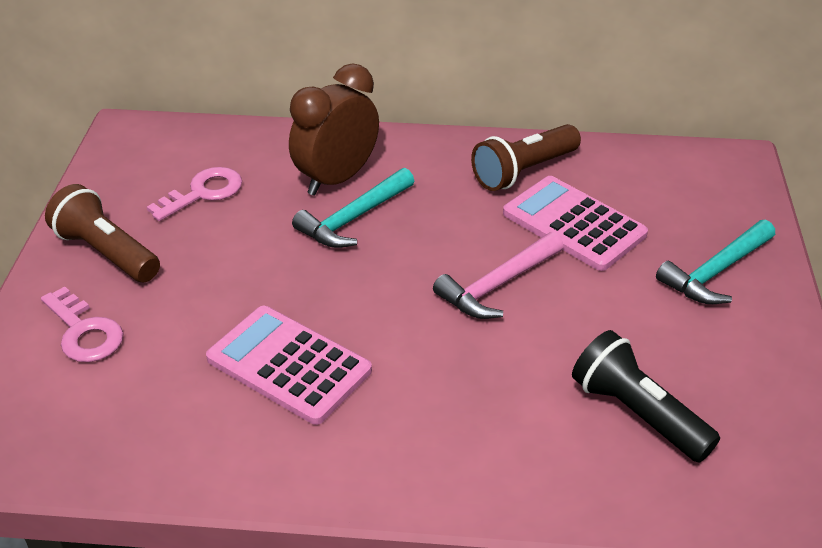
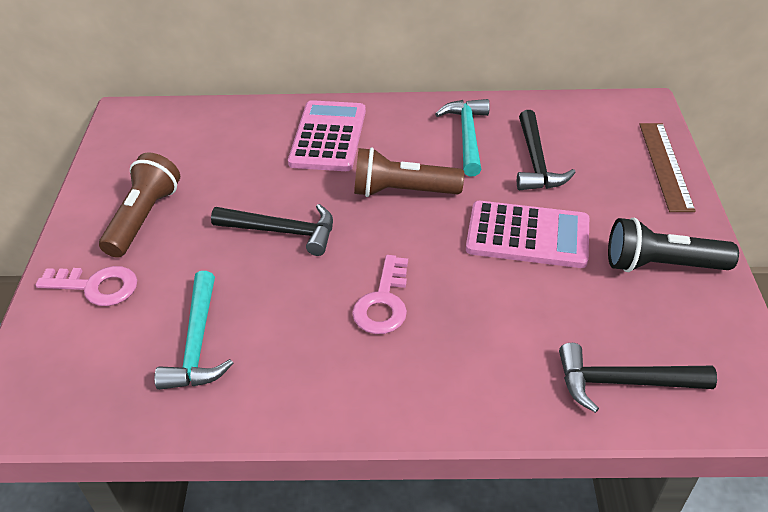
black hammer: 0 -> 3
brown clock: 1 -> 0
brown ruler: 0 -> 1
pink hammer: 1 -> 0

